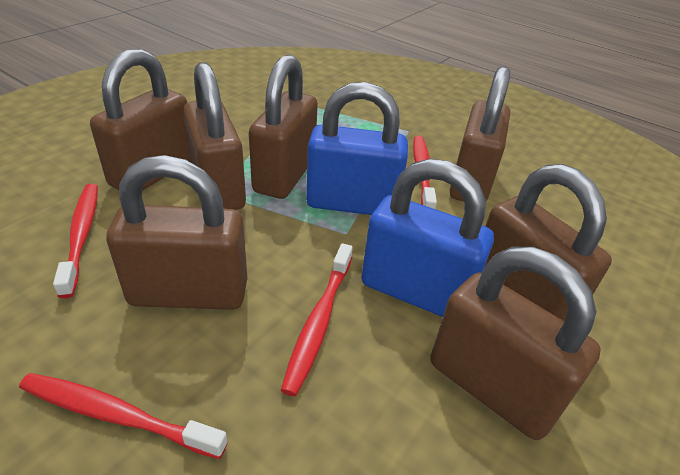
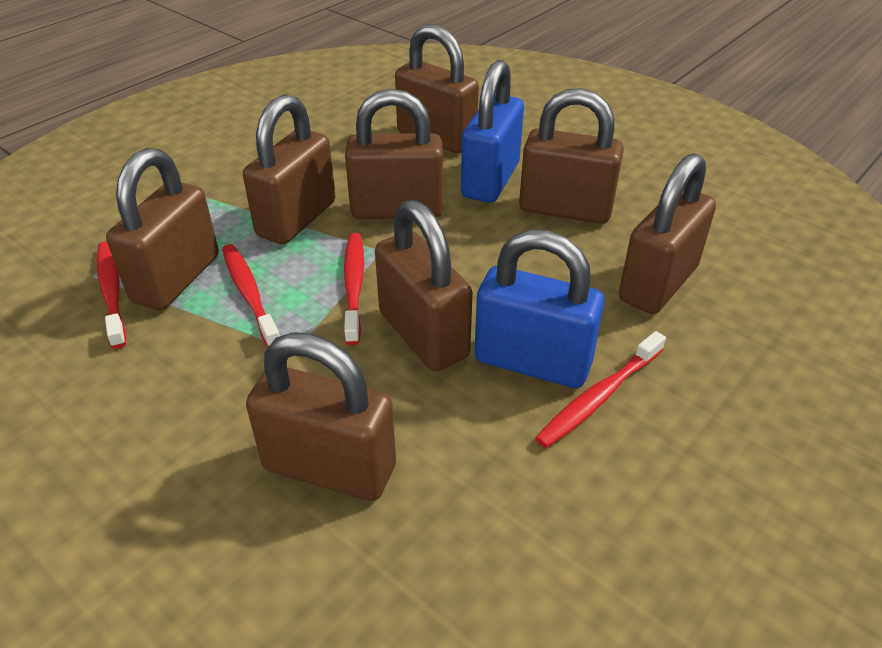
brown padlock: 7 -> 8

